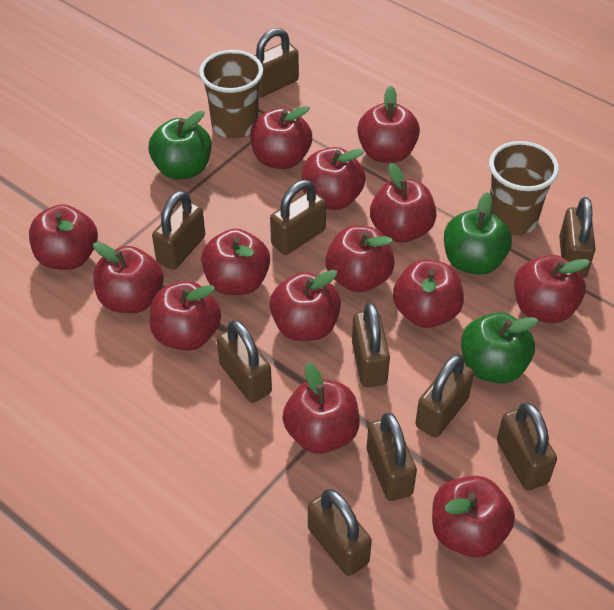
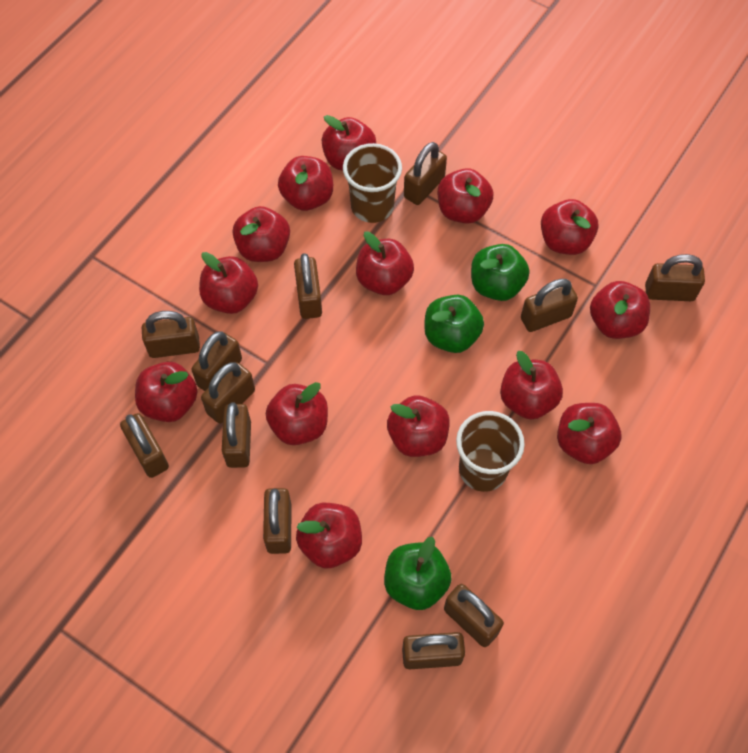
brown padlock: 10 -> 12

